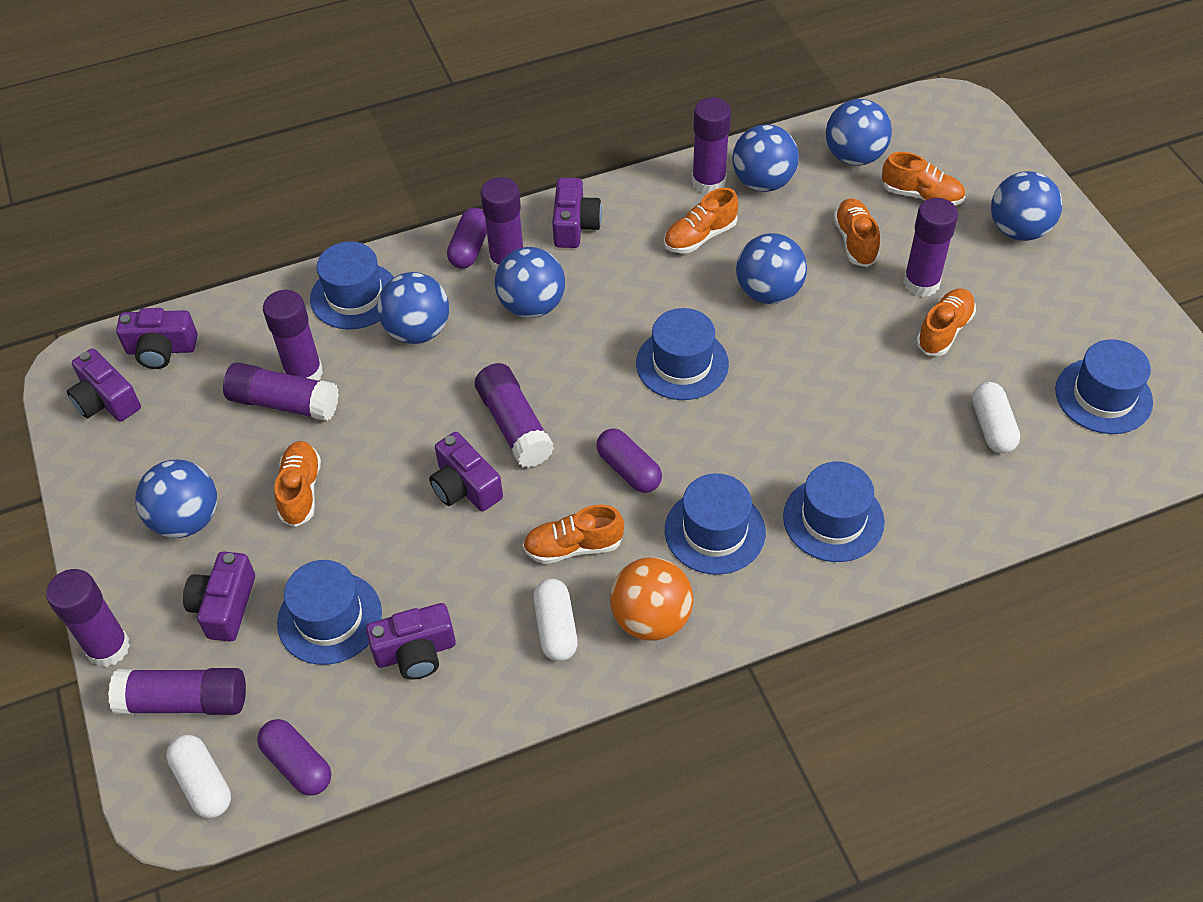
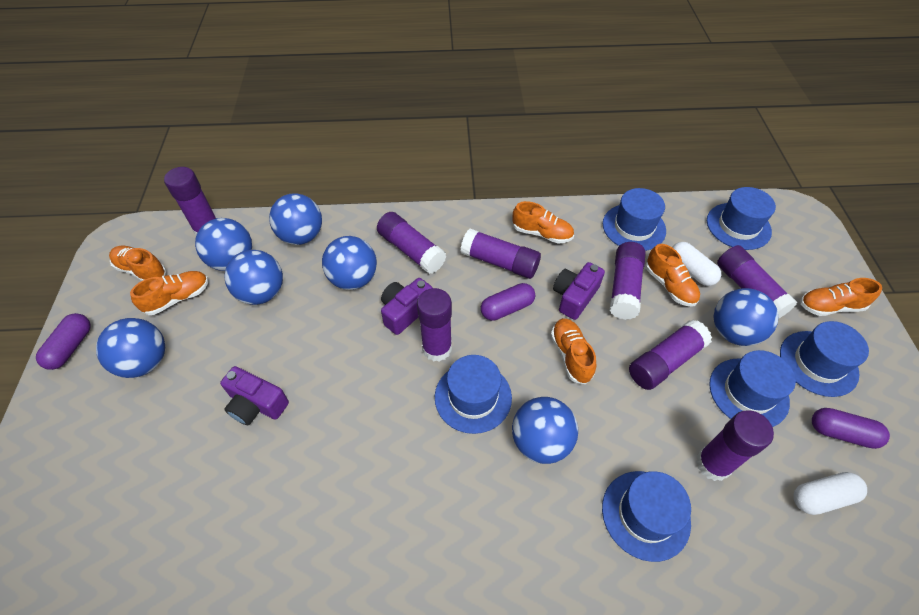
orange ball: 1 -> 0
purple camera: 6 -> 3
white capsule: 3 -> 2

